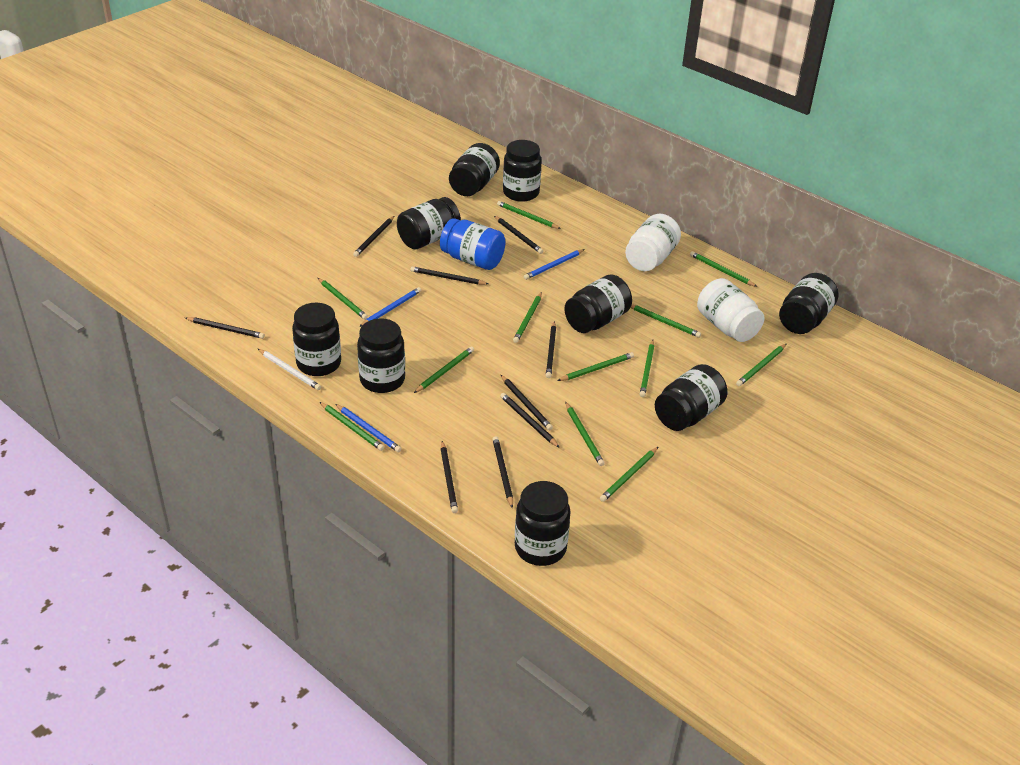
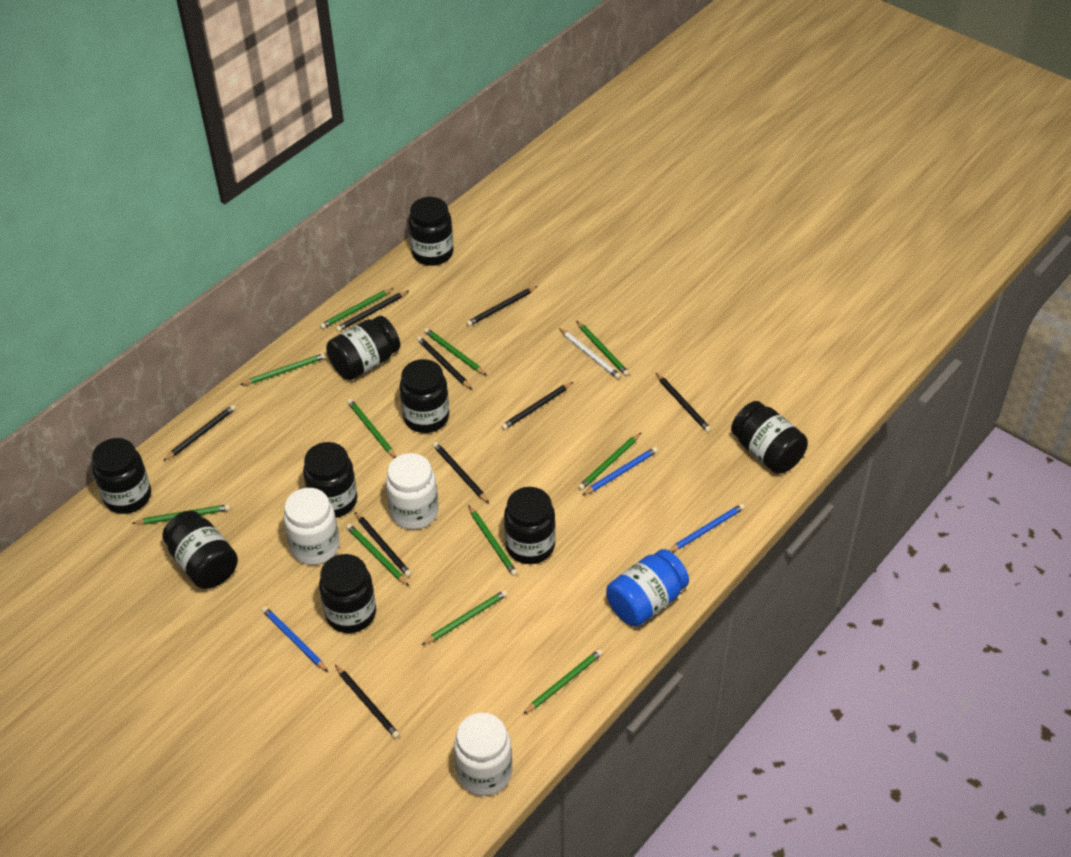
green pencil: 12 -> 11
white jar: 2 -> 3

